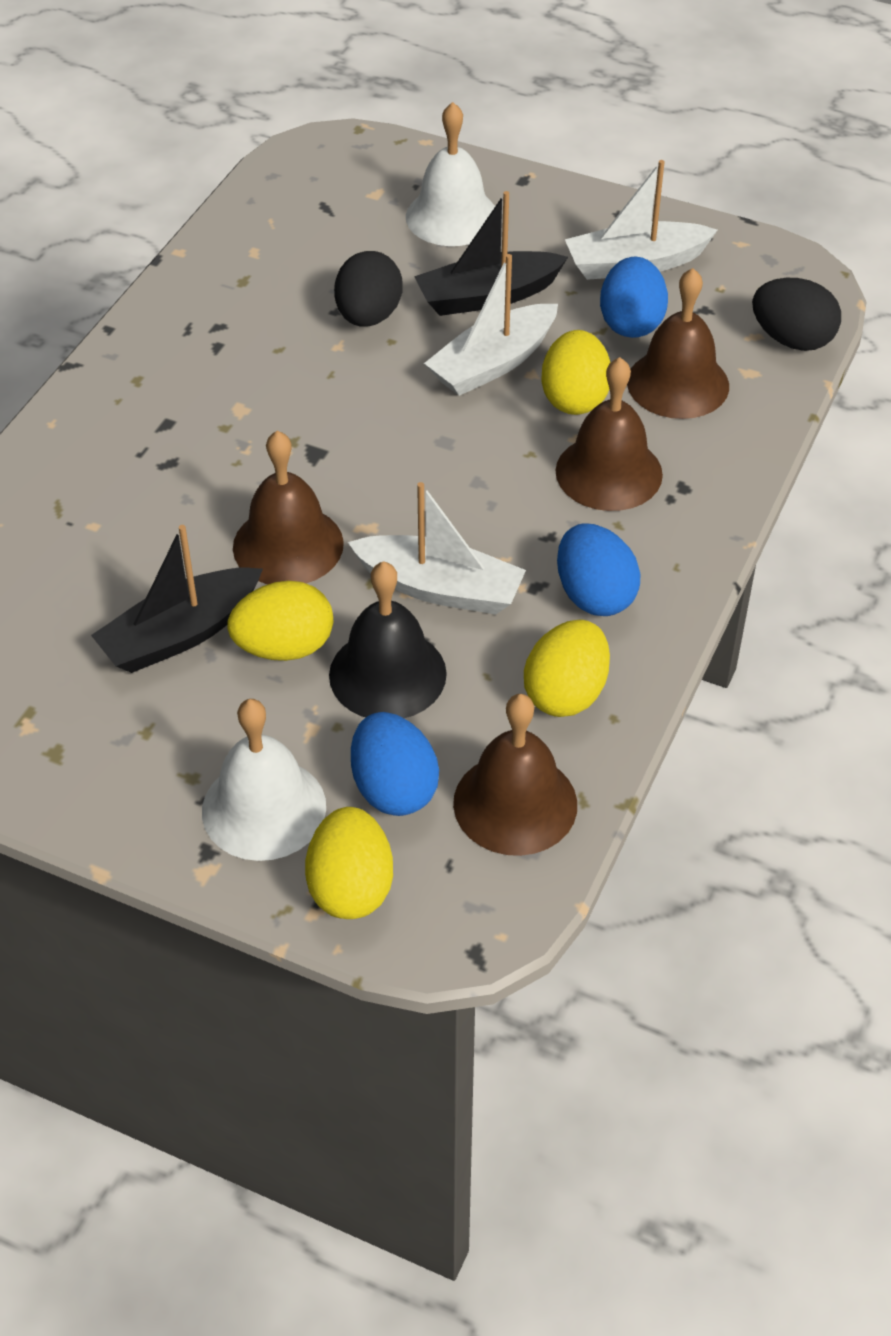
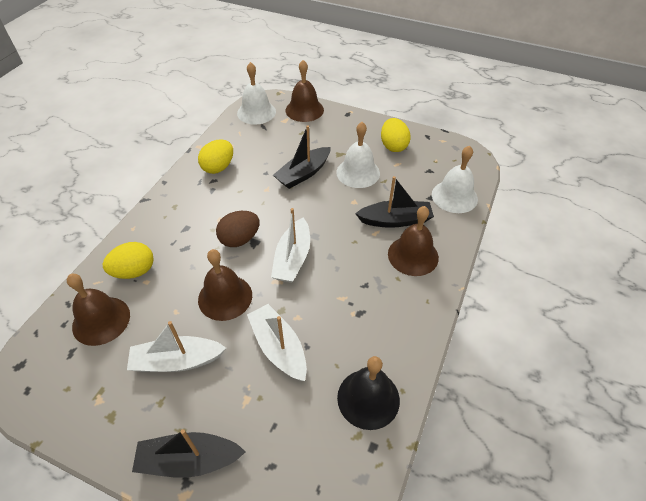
black boat: 2 -> 3
black egg: 2 -> 0
blue egg: 3 -> 0
brown egg: 0 -> 1
white bell: 2 -> 3
yellow egg: 4 -> 3

